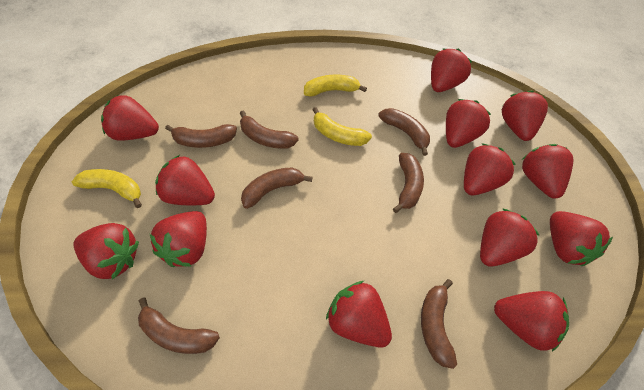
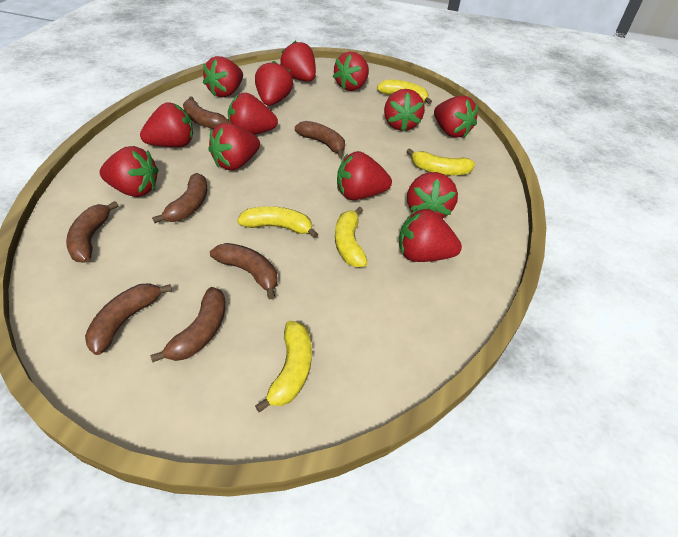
yellow banana: 3 -> 5

